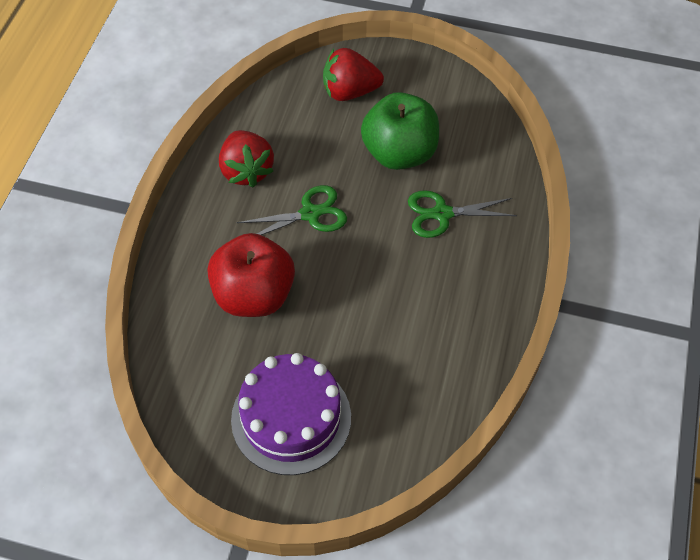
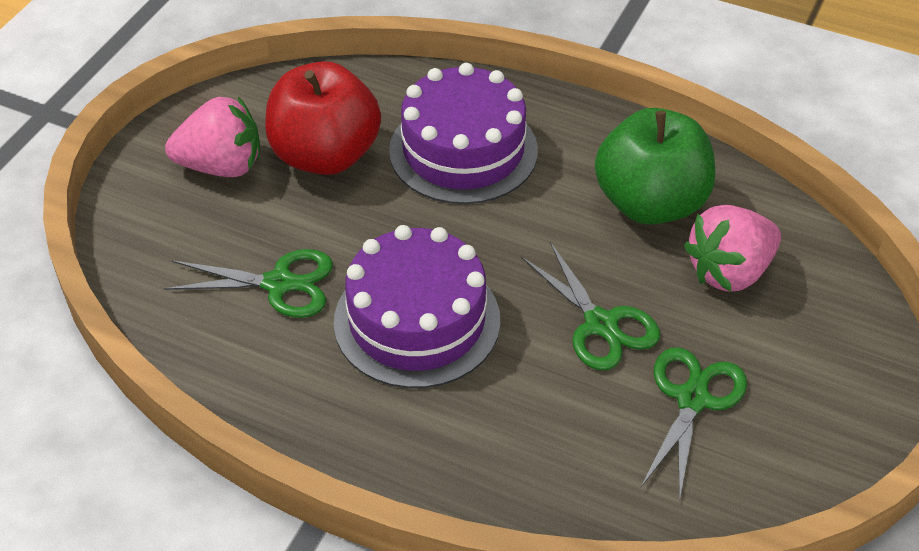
green scissors: 2 -> 3
pink strawberry: 0 -> 2
purple cake: 1 -> 2
red strawberry: 2 -> 0

